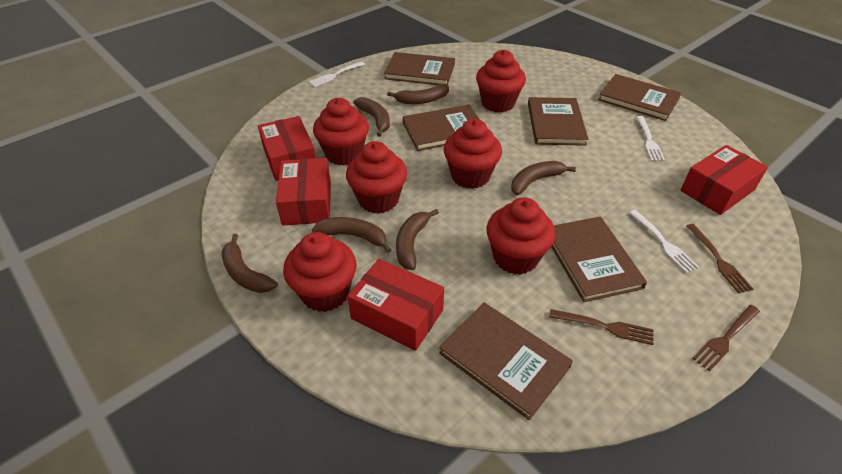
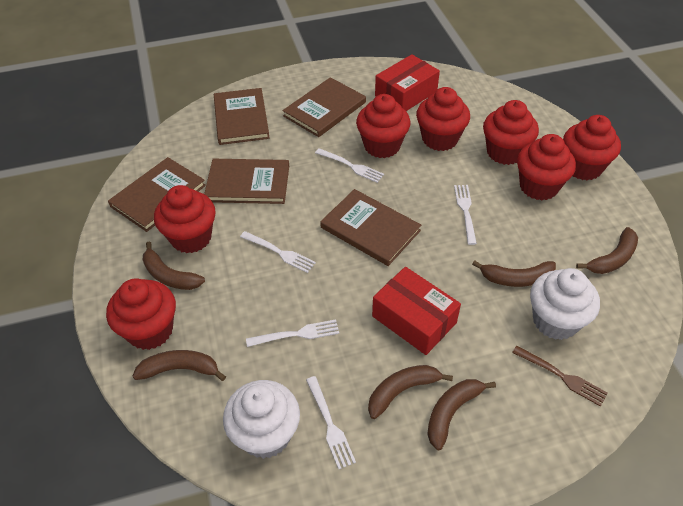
brown book: 6 -> 5
brown fork: 3 -> 1
red box: 4 -> 2
red cupcake: 6 -> 7
white cupcake: 0 -> 2
white fork: 3 -> 5

